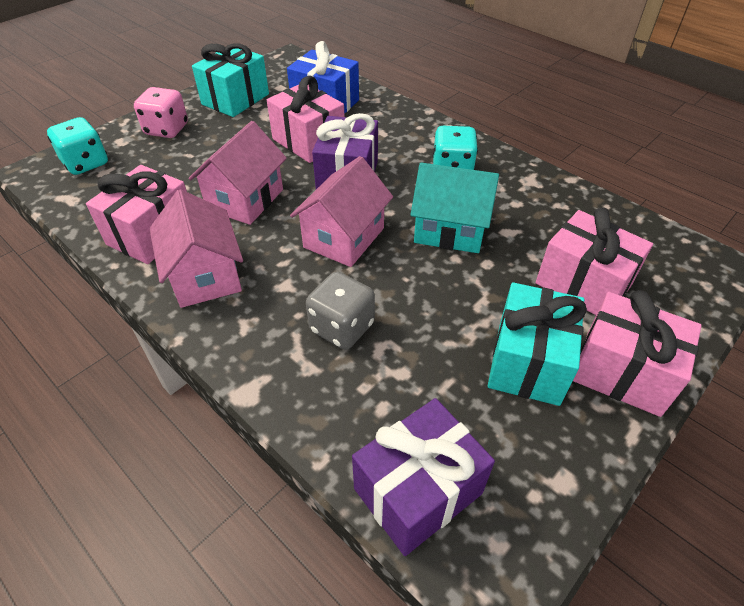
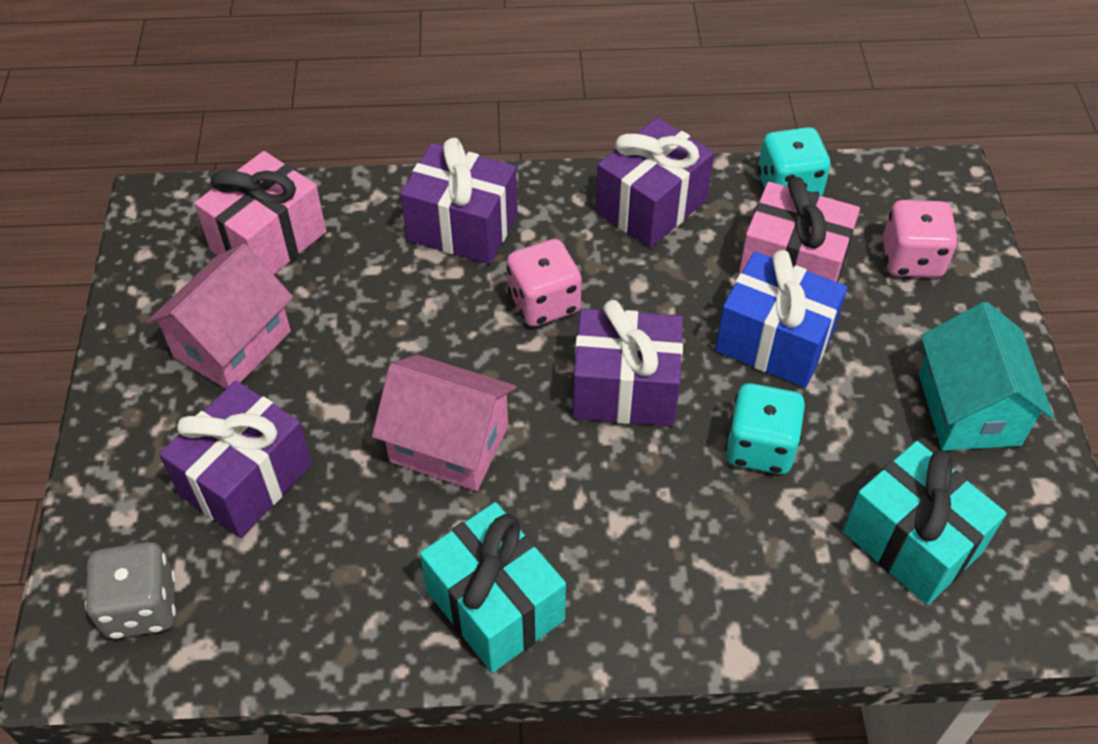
pink dice: 1 -> 2
pink gift: 4 -> 2
pink house: 3 -> 2
purple gift: 2 -> 4

